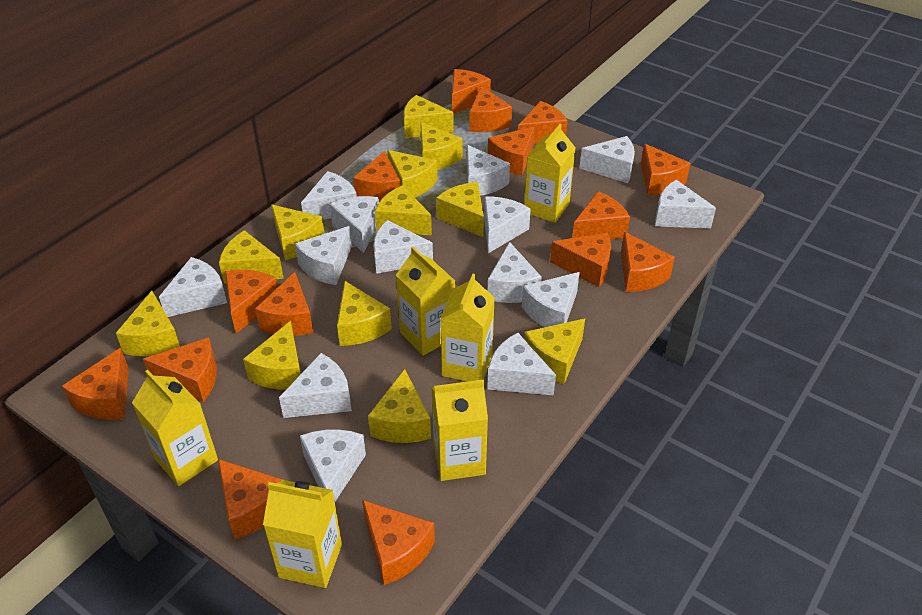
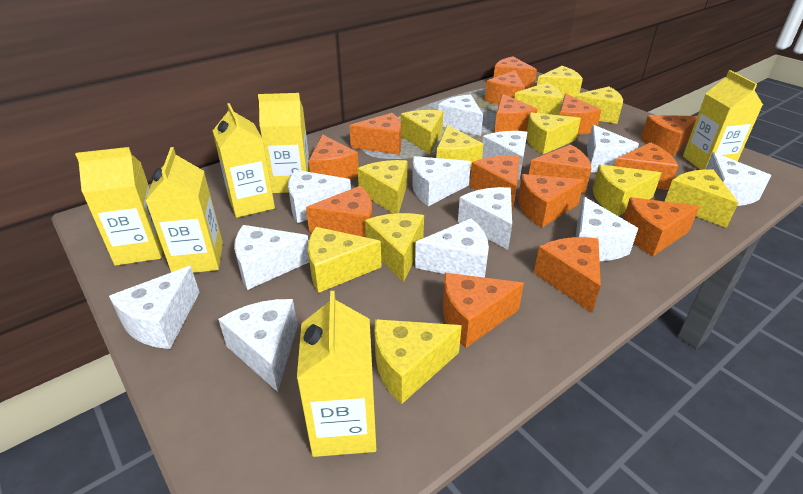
white cheese: 14 -> 12

